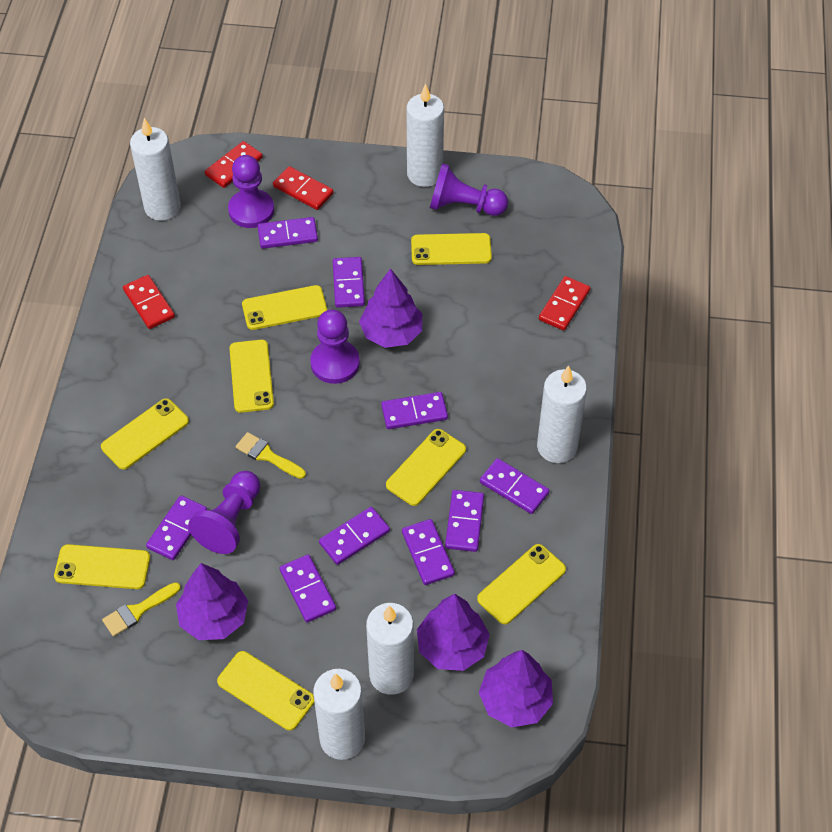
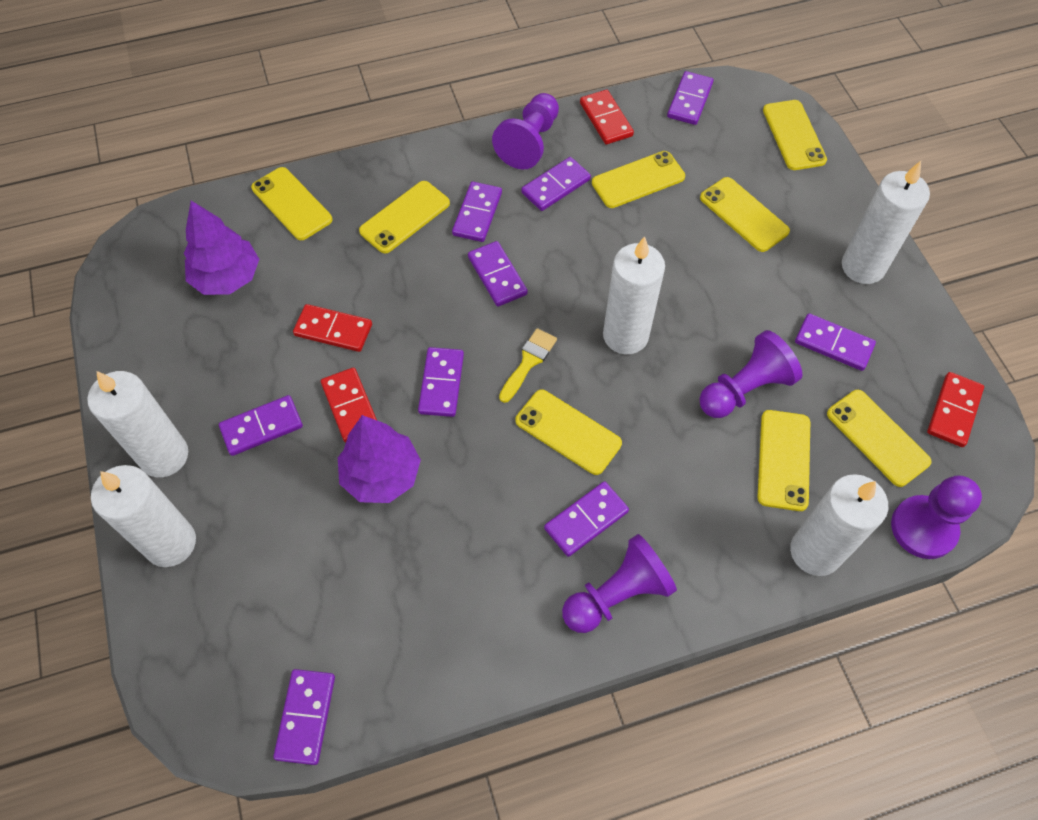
purple tree: 4 -> 2
yellow brush: 2 -> 1

